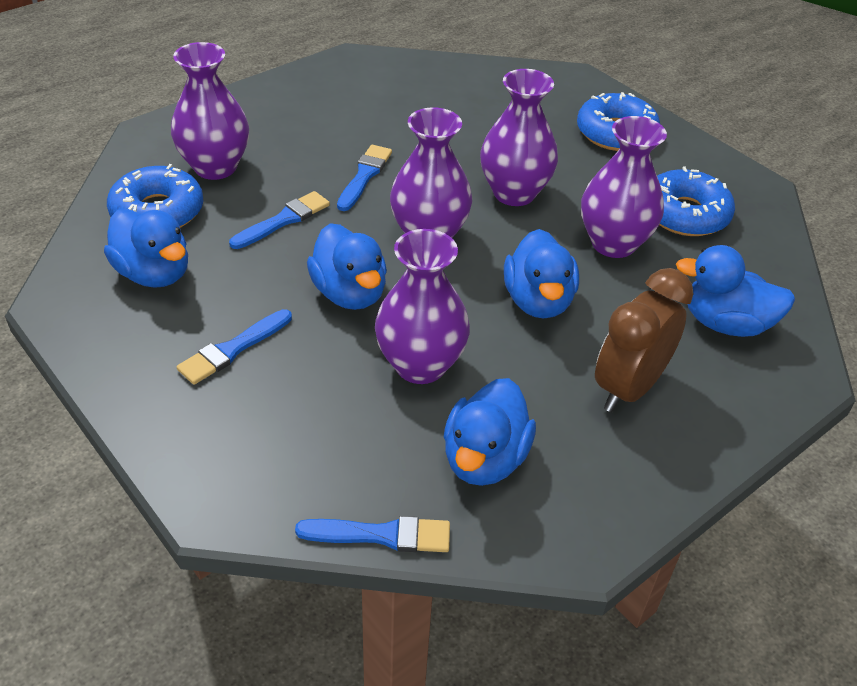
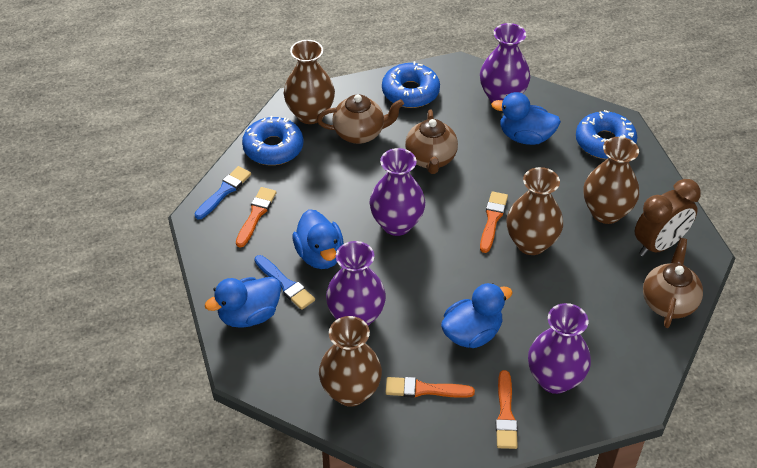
blue brush: 4 -> 2
blue duck: 5 -> 4
brown teapot: 0 -> 3
brown vase: 0 -> 4
orange brush: 0 -> 4
purple vase: 5 -> 4

